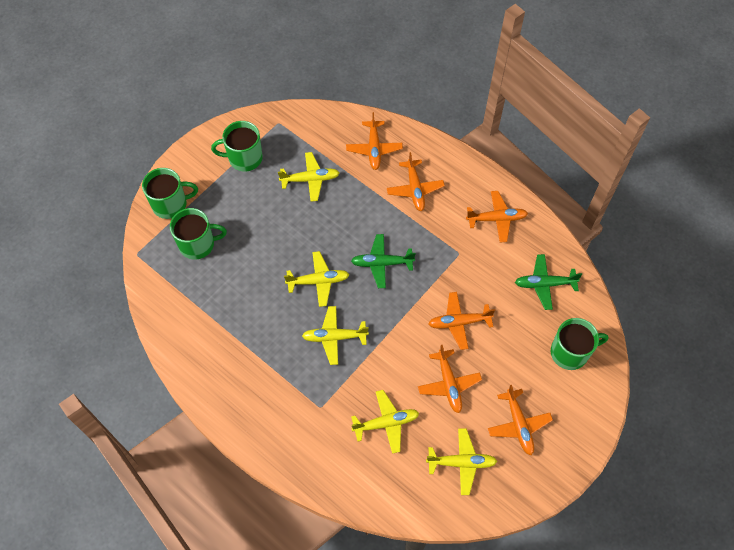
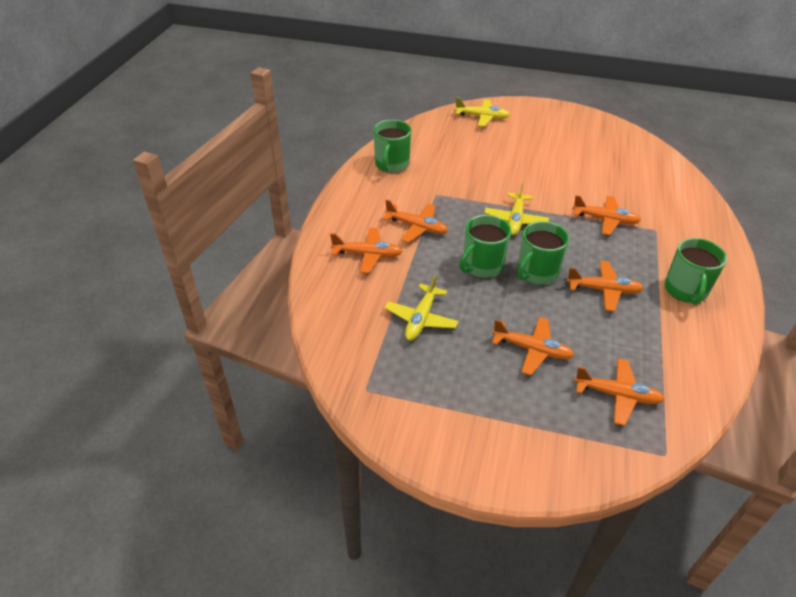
green plane: 2 -> 0
yellow plane: 5 -> 3

